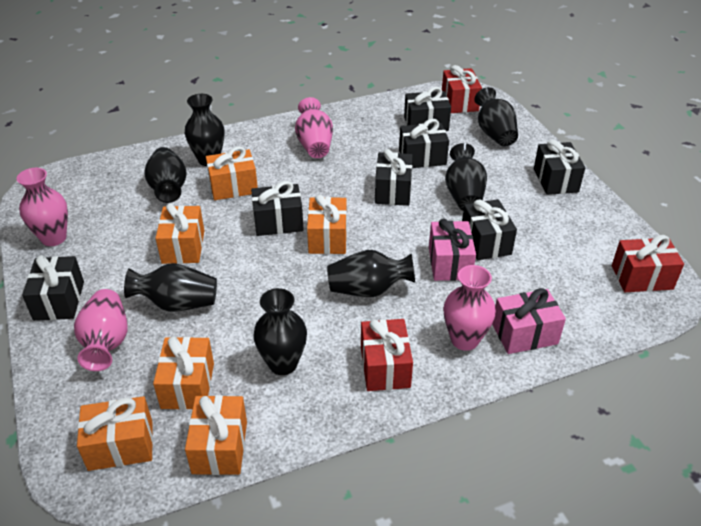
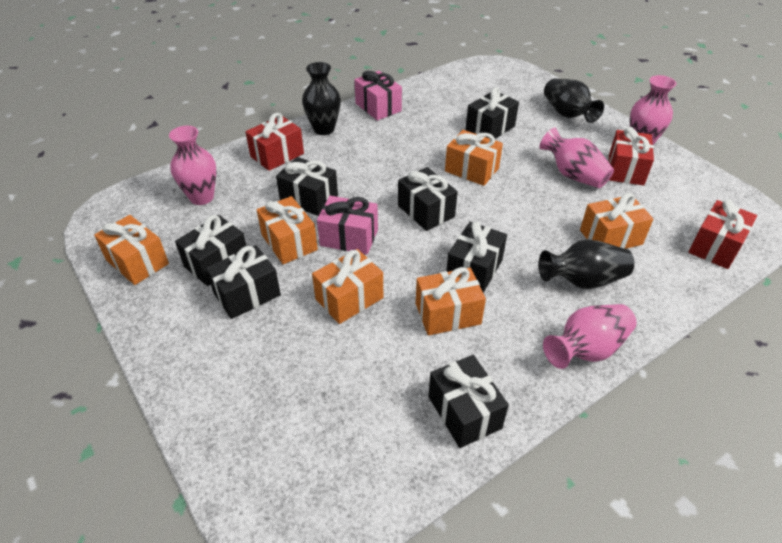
black vase: 7 -> 3

